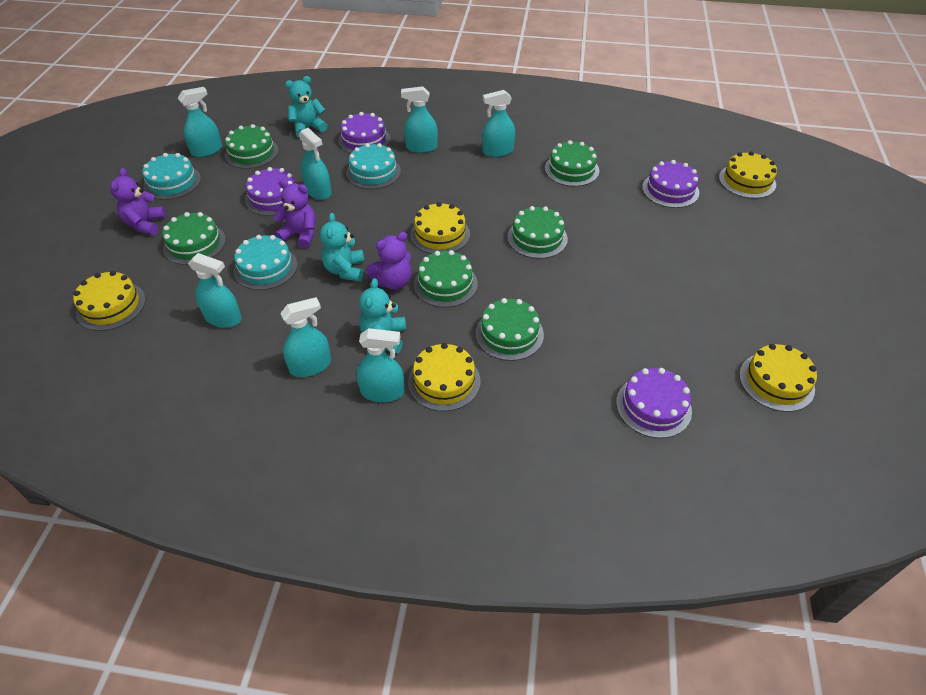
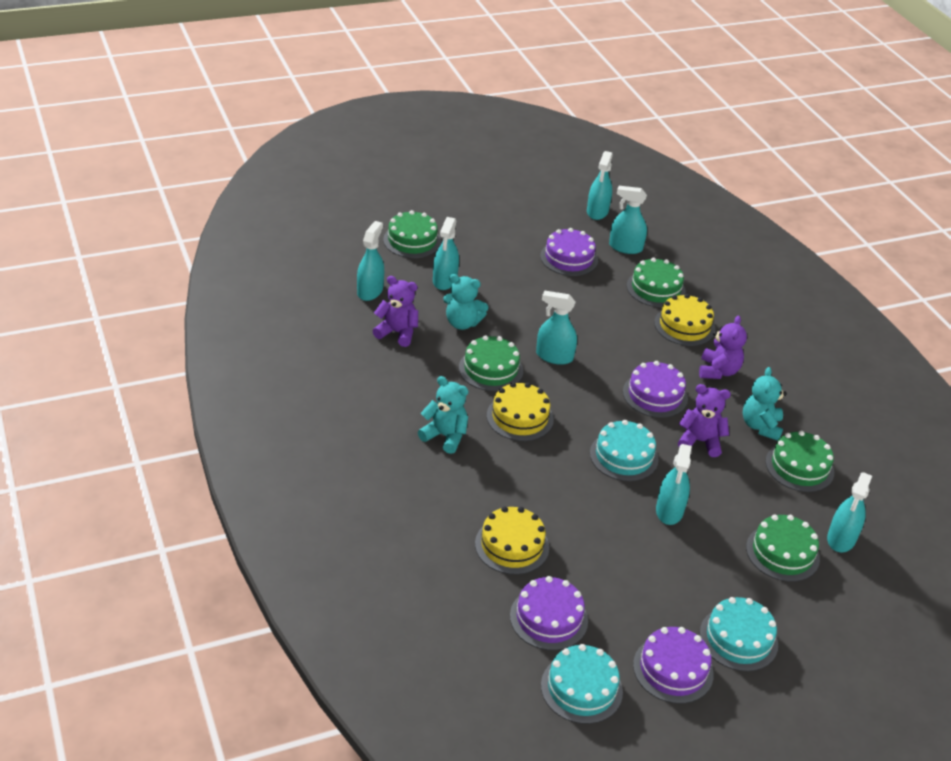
green cake: 6 -> 5
yellow cake: 5 -> 3

